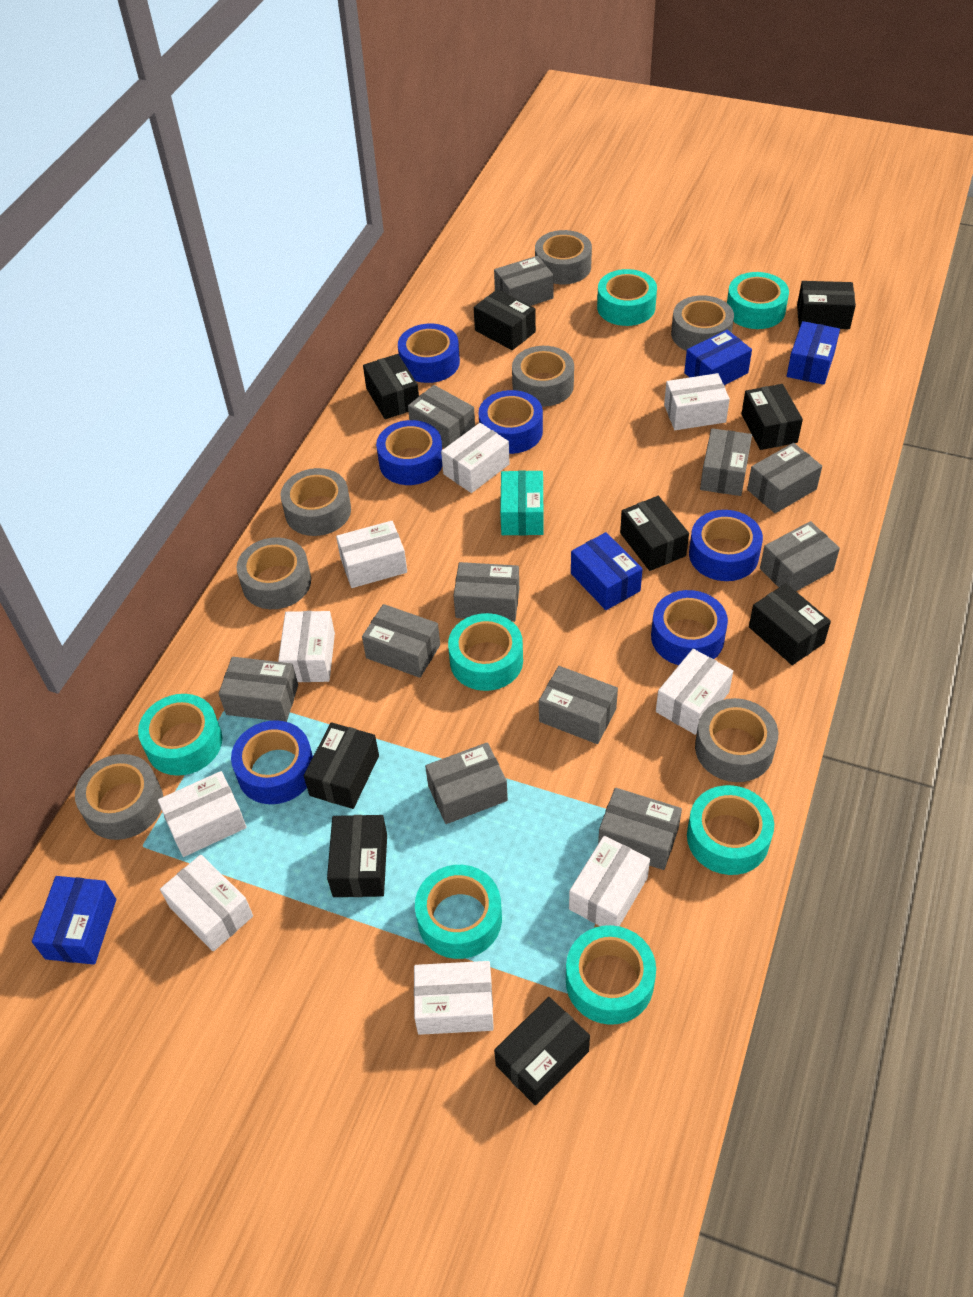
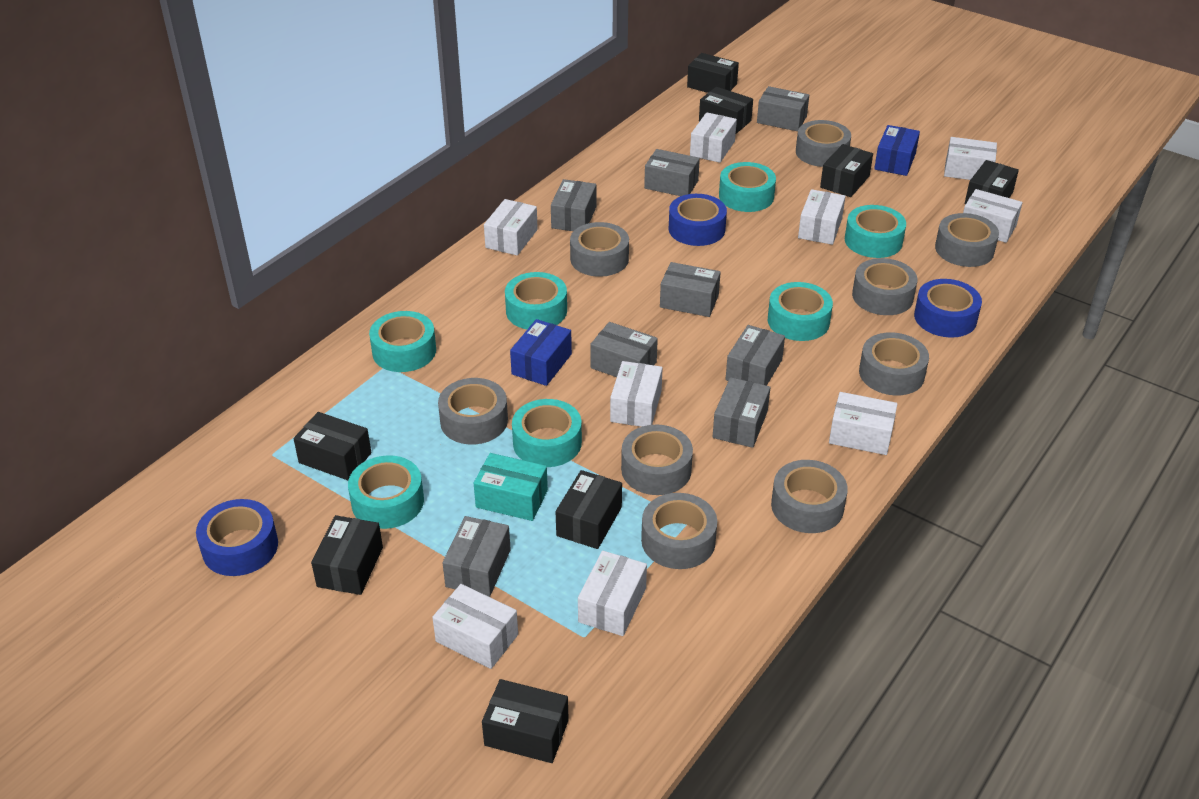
black box: 9 -> 8
blue box: 4 -> 2
blue tape: 6 -> 3
grey box: 11 -> 8
grey tape: 7 -> 9

